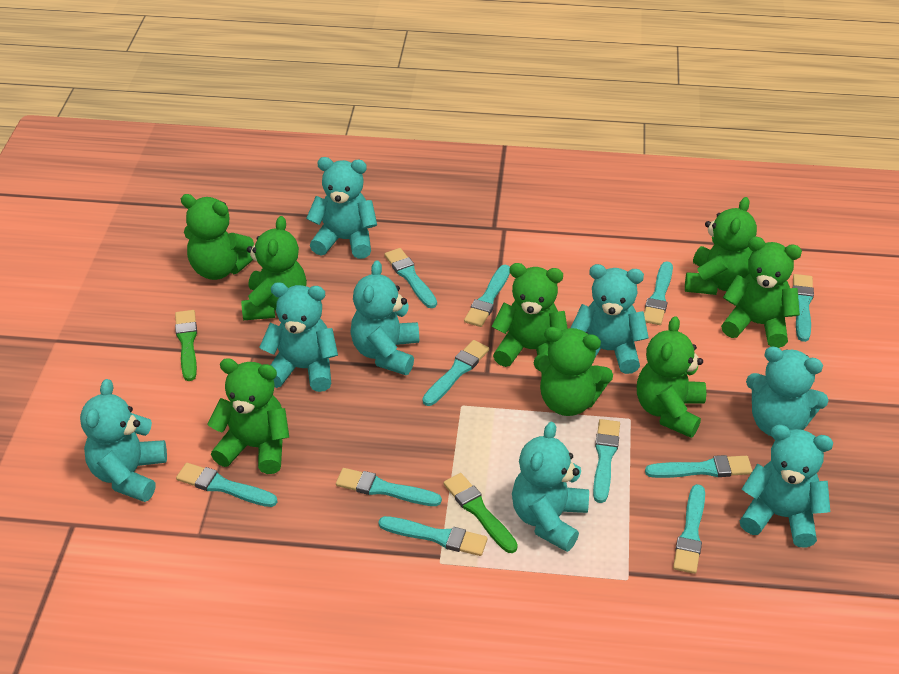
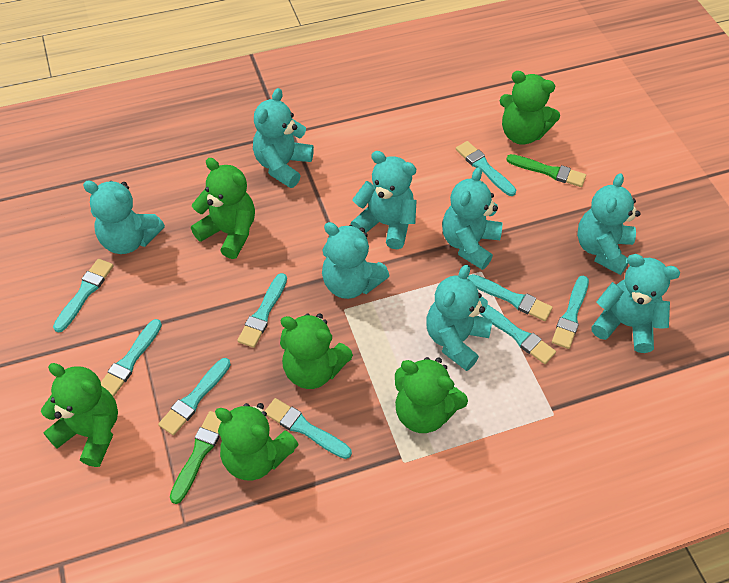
green teddy bear: 8 -> 6
turquoise brush: 11 -> 9

